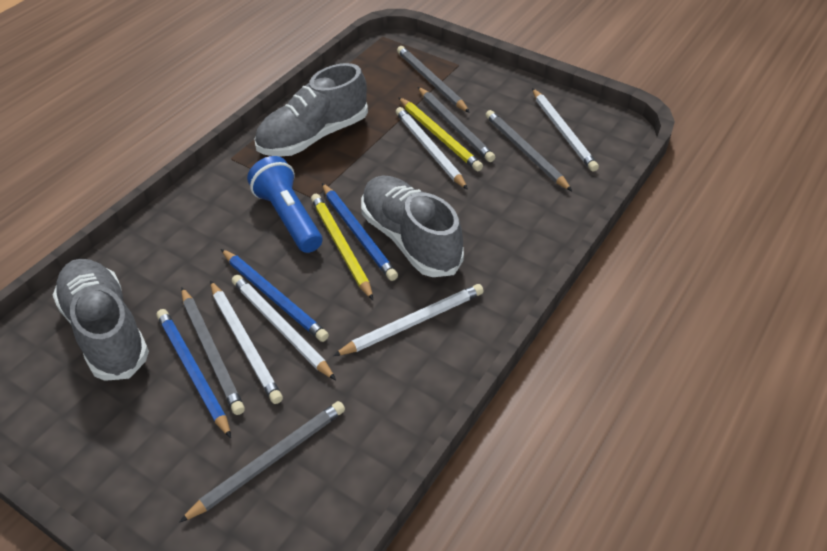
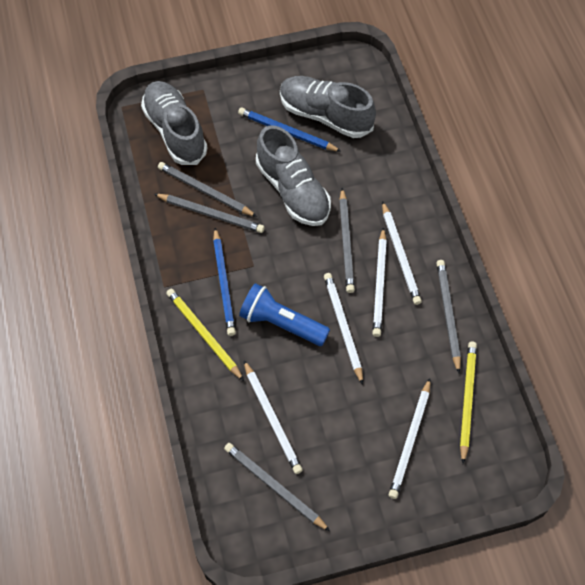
blue pencil: 3 -> 2

